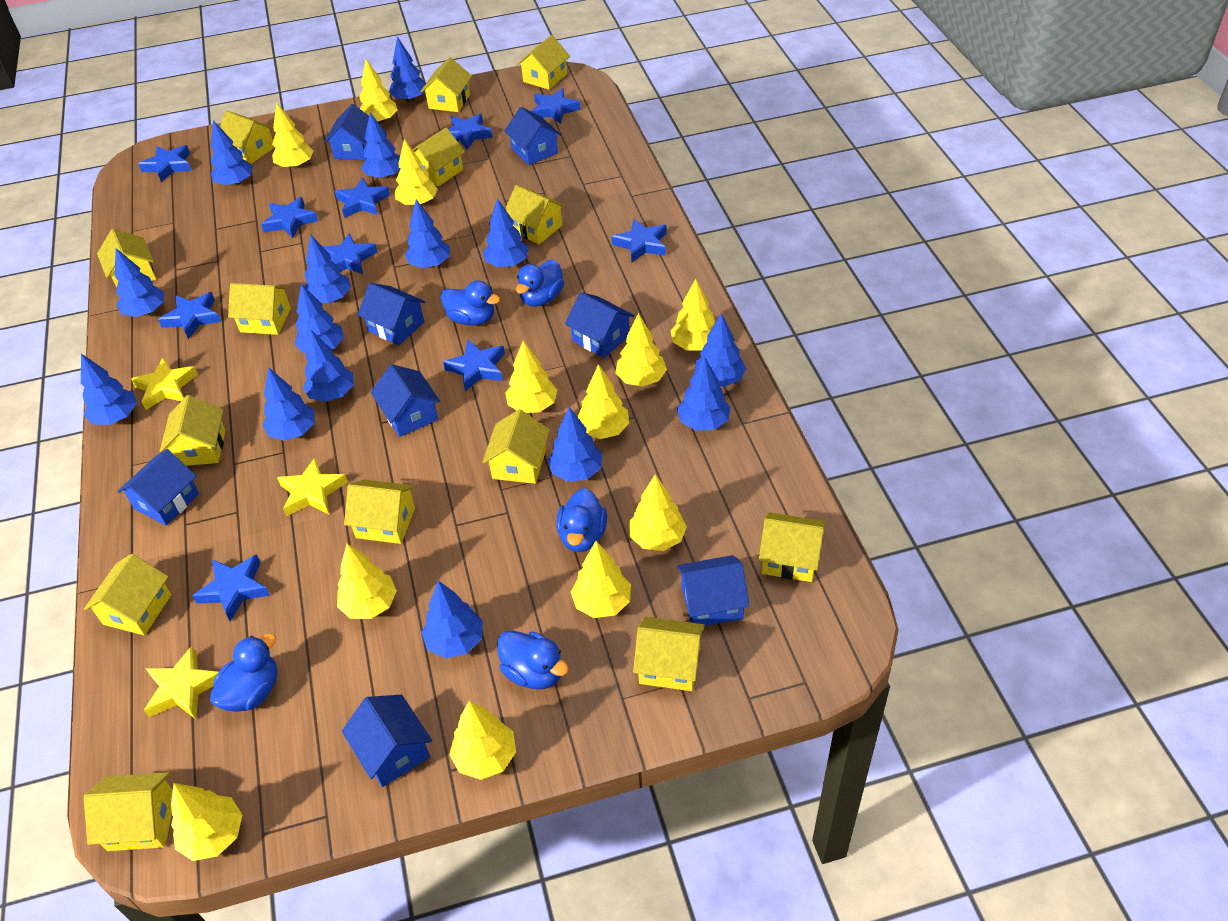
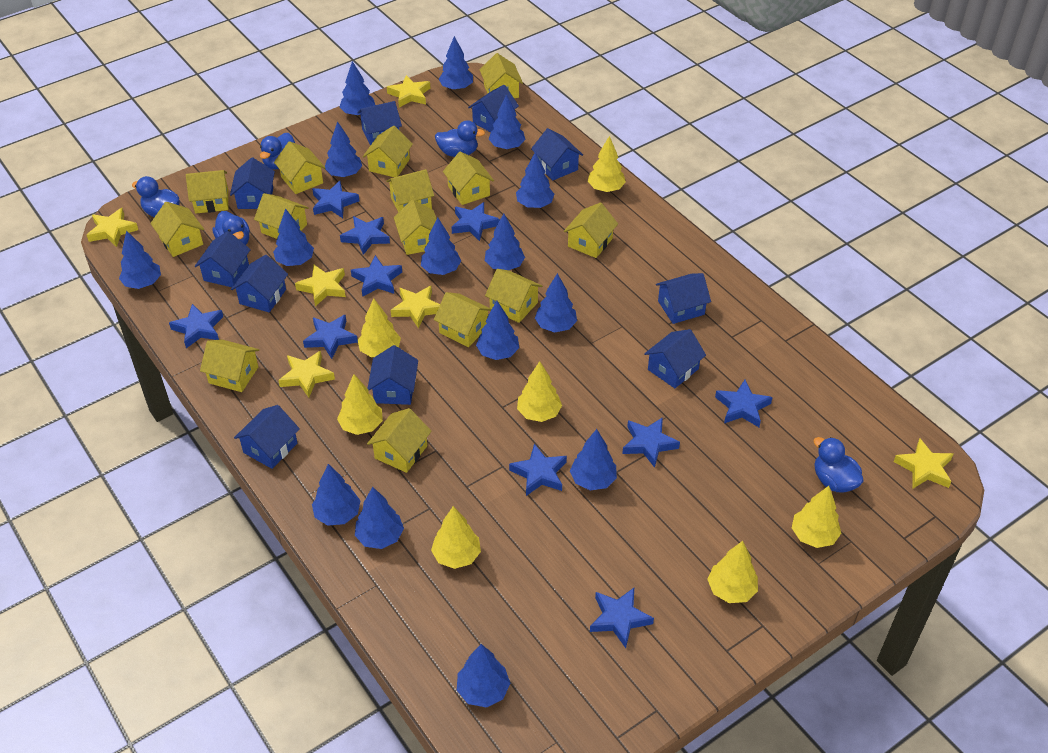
blue house: 8 -> 10
yellow star: 3 -> 6
yellow tree: 12 -> 7

